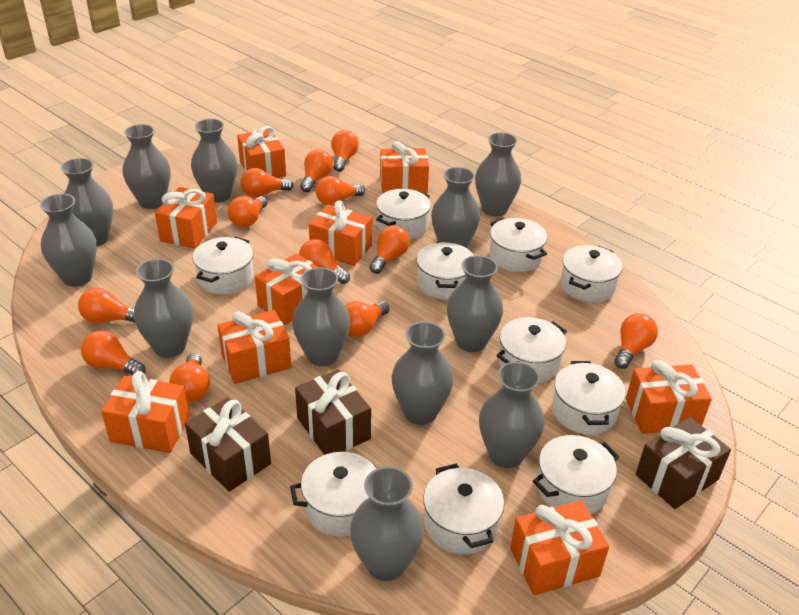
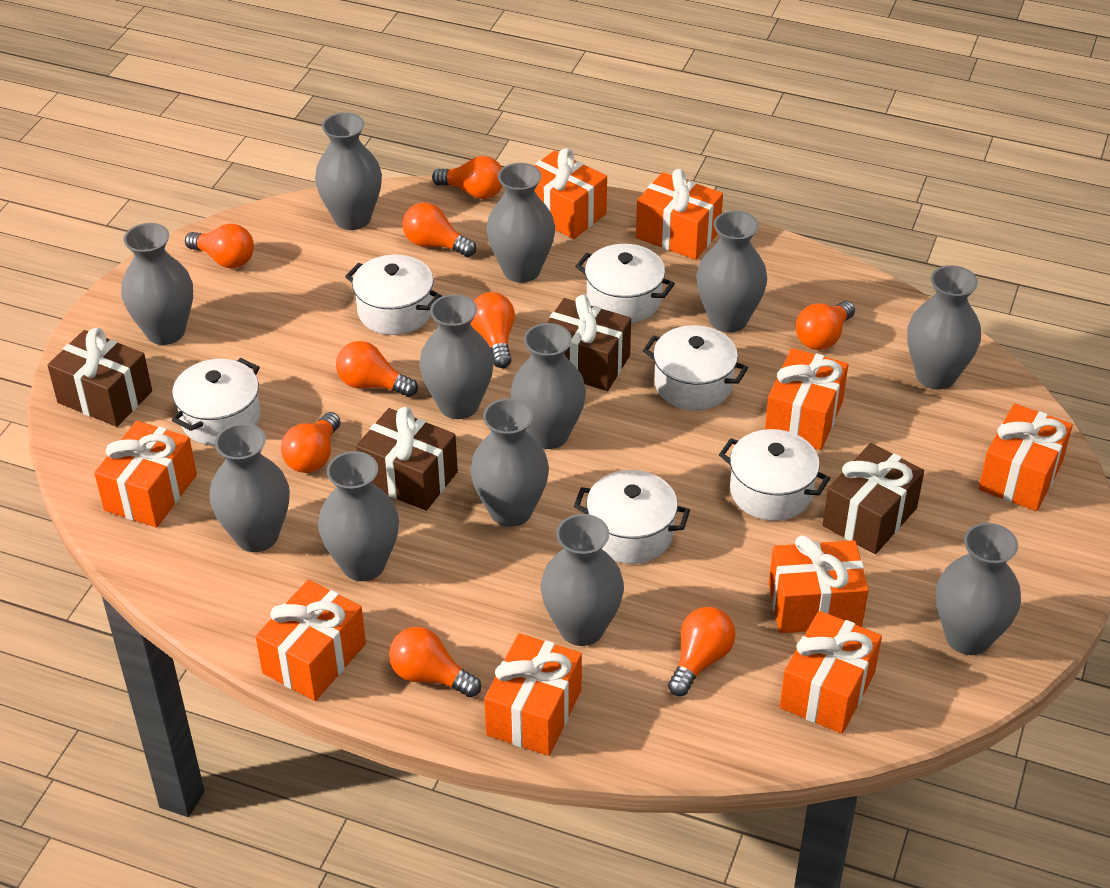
brown gift: 3 -> 4
orange light bulb: 12 -> 9
white pot: 10 -> 6

